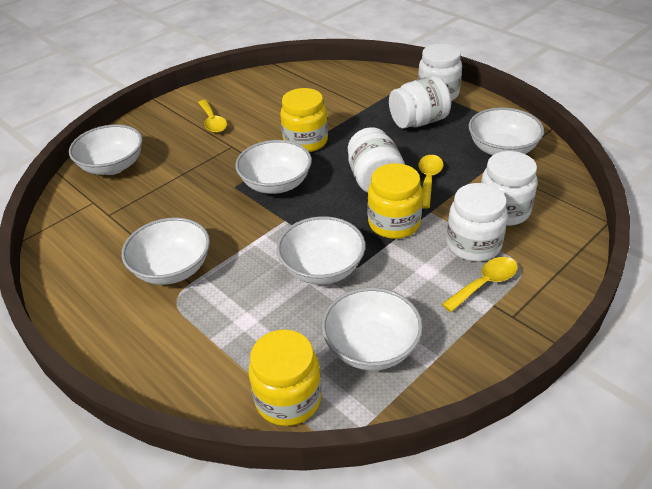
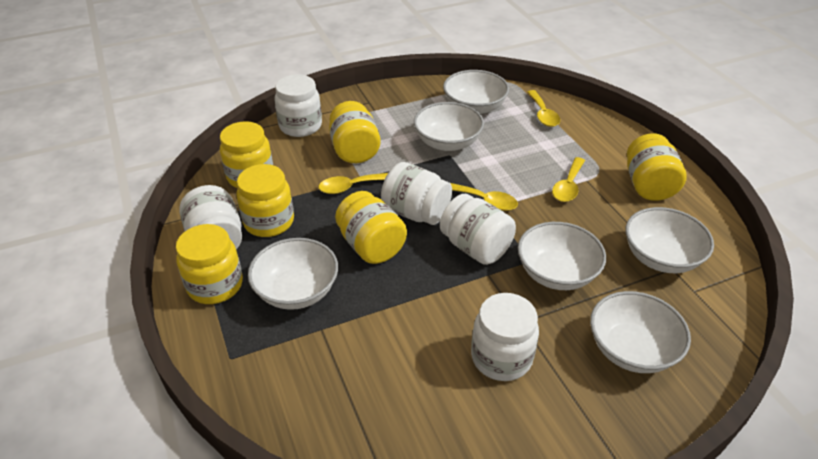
yellow jar: 3 -> 6
yellow spoon: 3 -> 4

